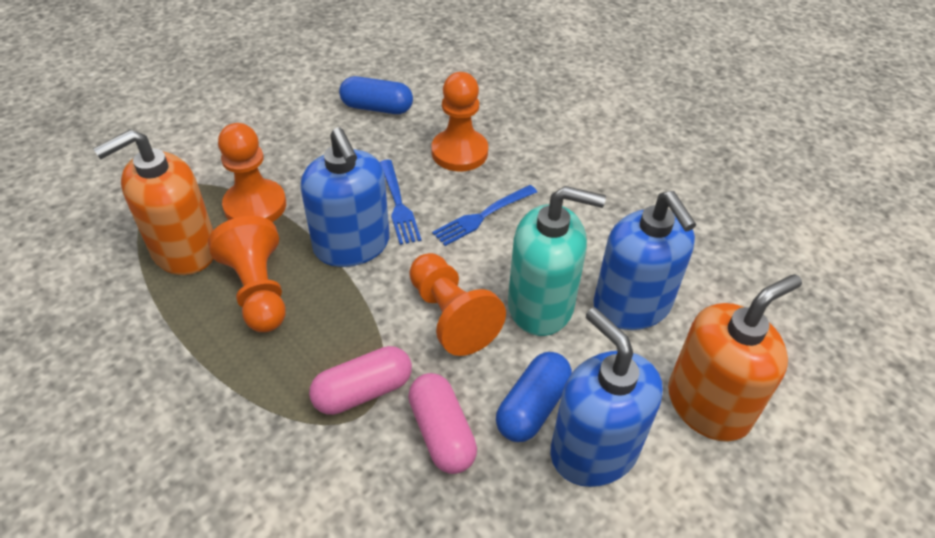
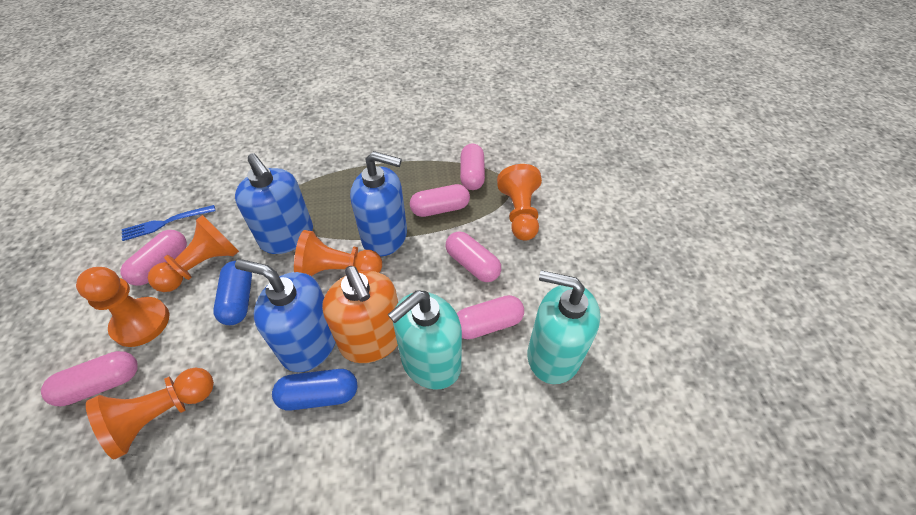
blue fork: 2 -> 1
orange pawn: 4 -> 5
orange soap dispenser: 2 -> 1
pink capsule: 2 -> 6
turquoise soap dispenser: 1 -> 2

